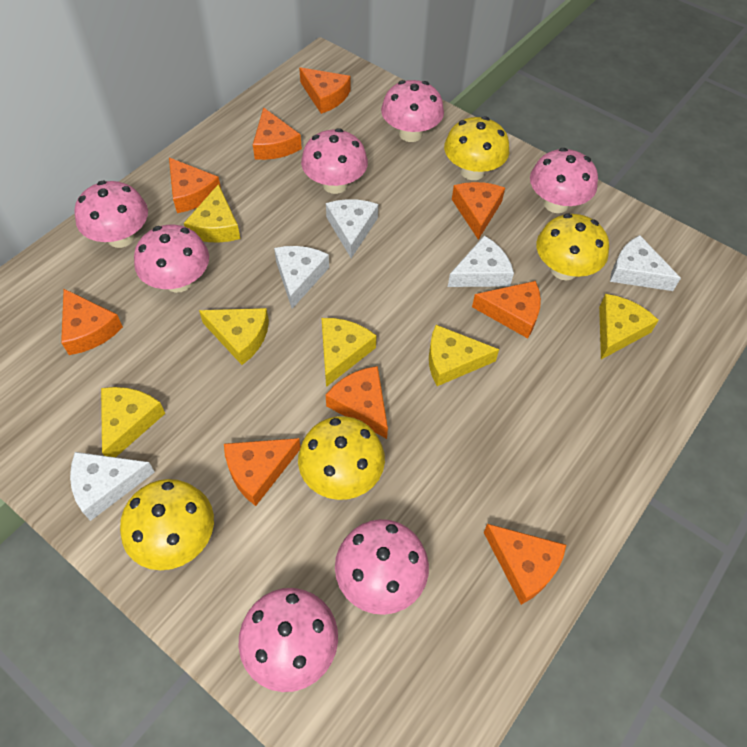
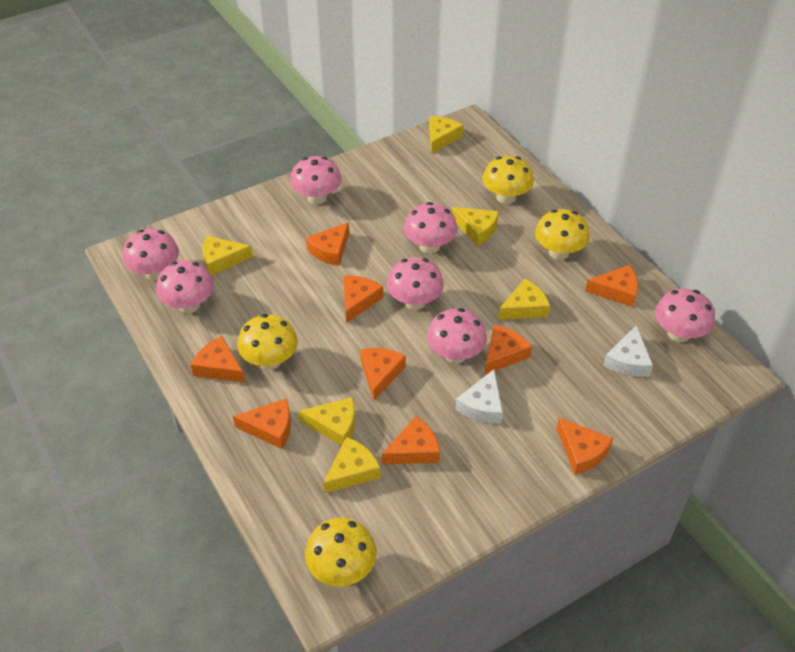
white cheese: 5 -> 2

